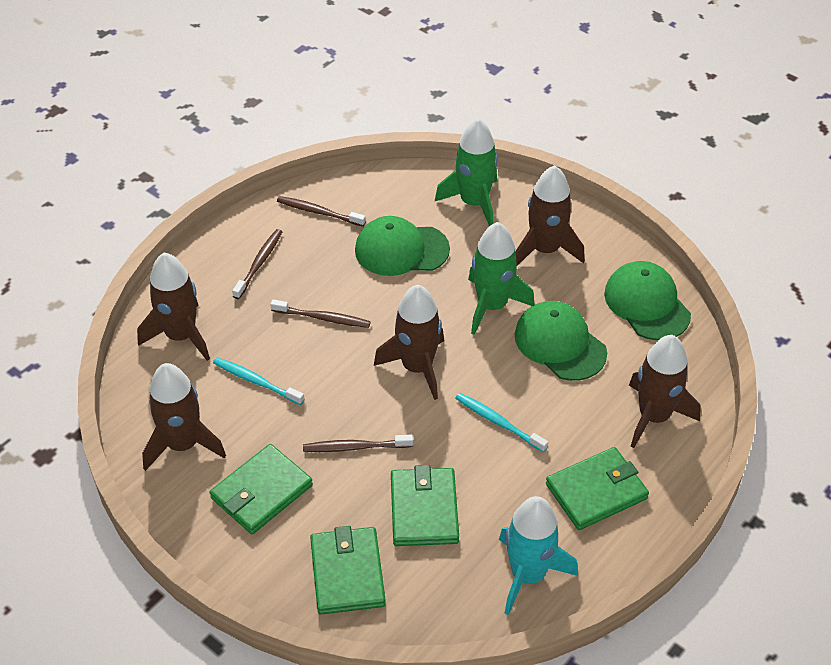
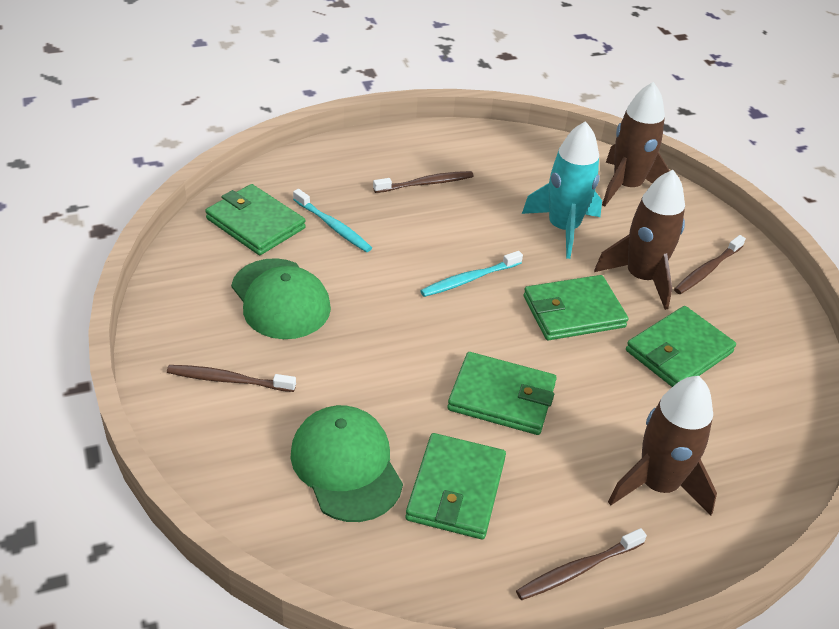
brown rocket: 5 -> 3
green cap: 3 -> 2
green rocket: 2 -> 0
green wallet: 4 -> 5

